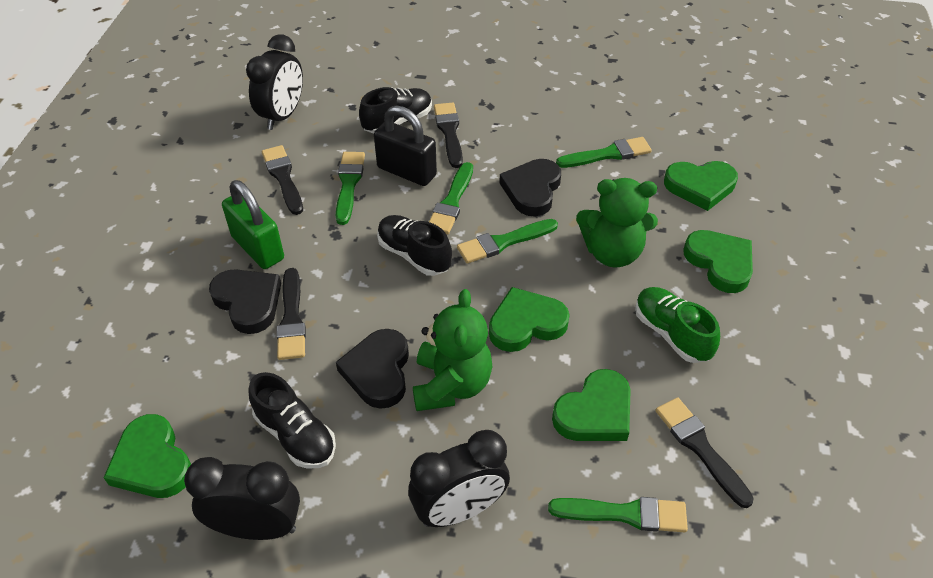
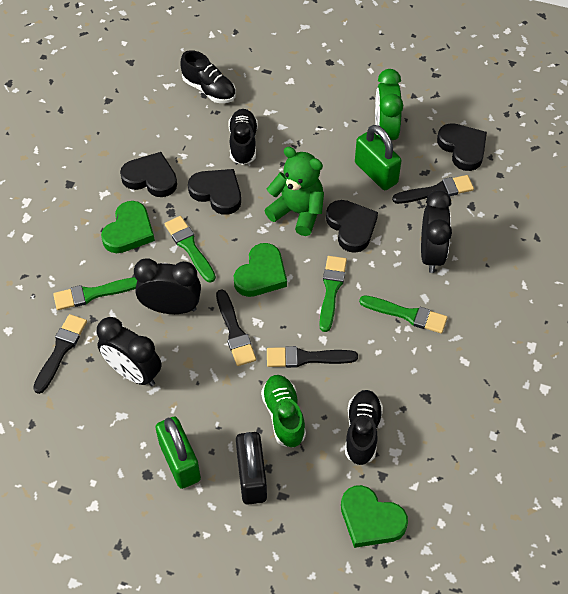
black heart: 3 -> 4
green brush: 5 -> 4
green clock: 0 -> 1
green heart: 5 -> 3
green padlock: 1 -> 2
green teddy bear: 2 -> 1

